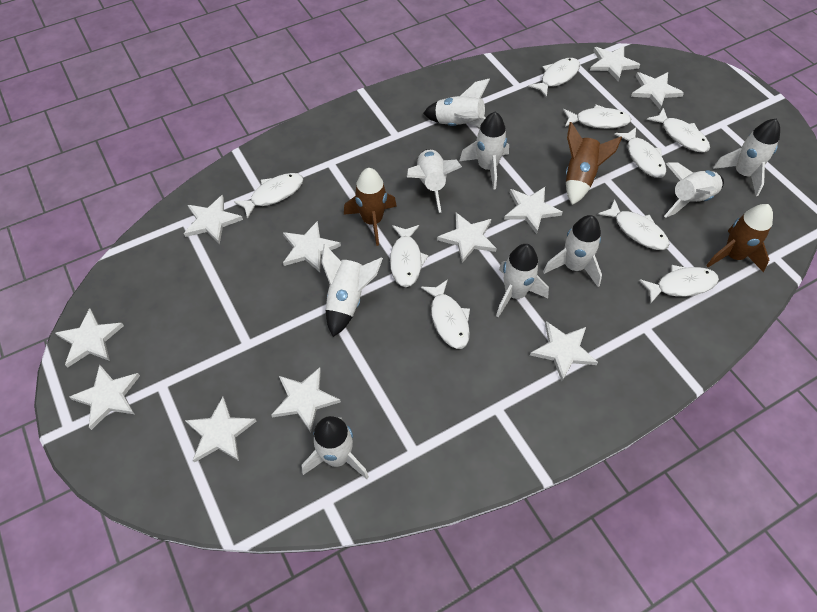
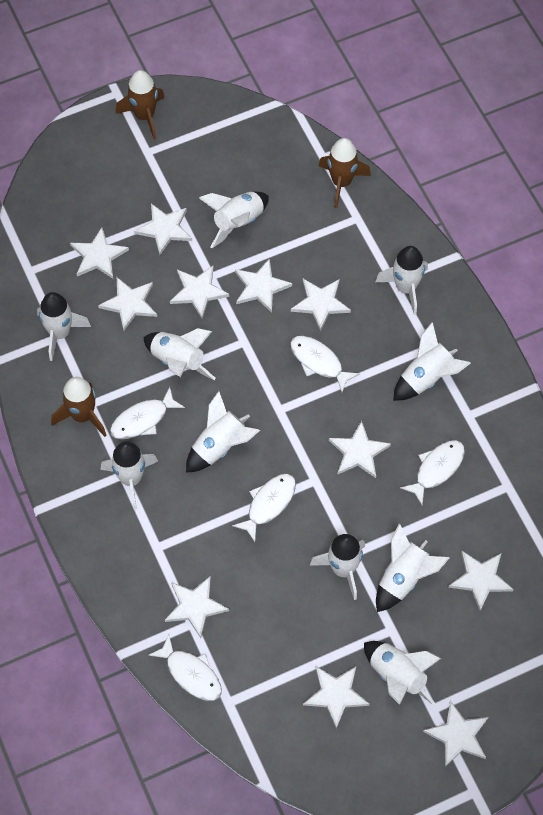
white fish: 9 -> 5
white rocket: 9 -> 10

